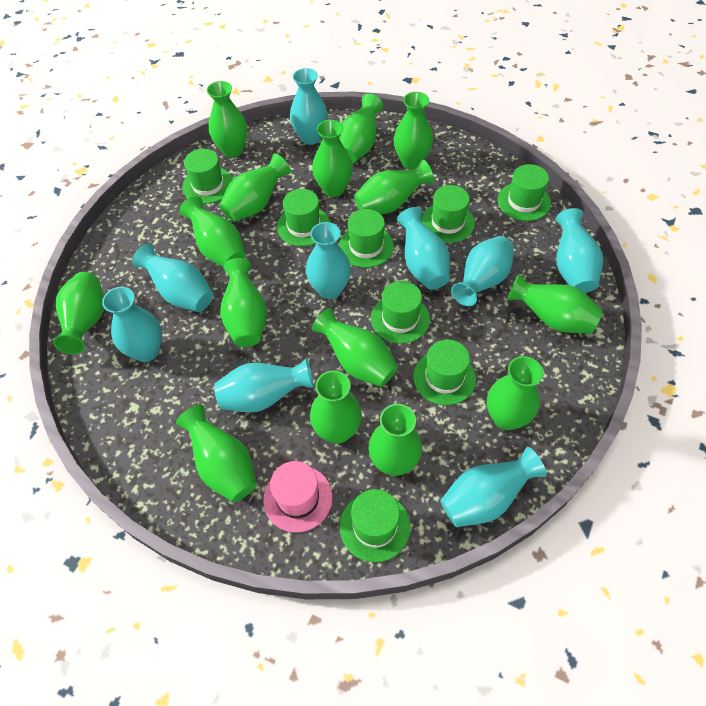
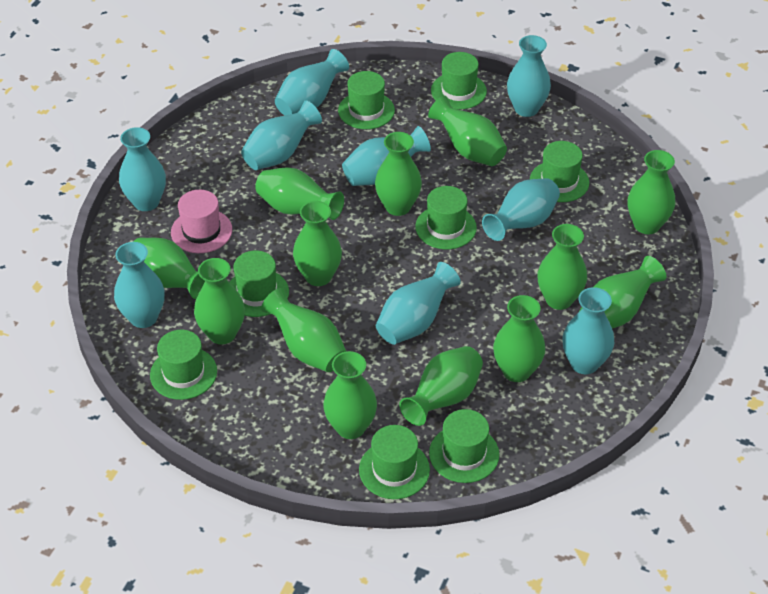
green vase: 15 -> 13

